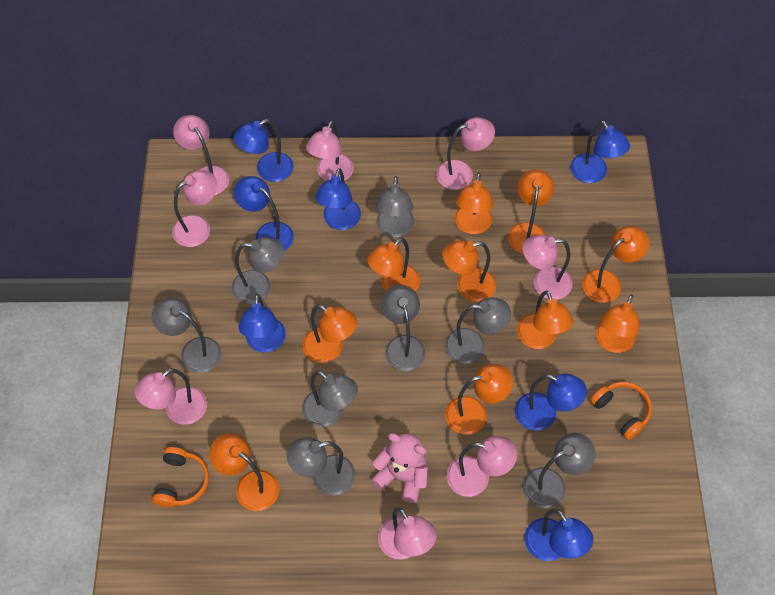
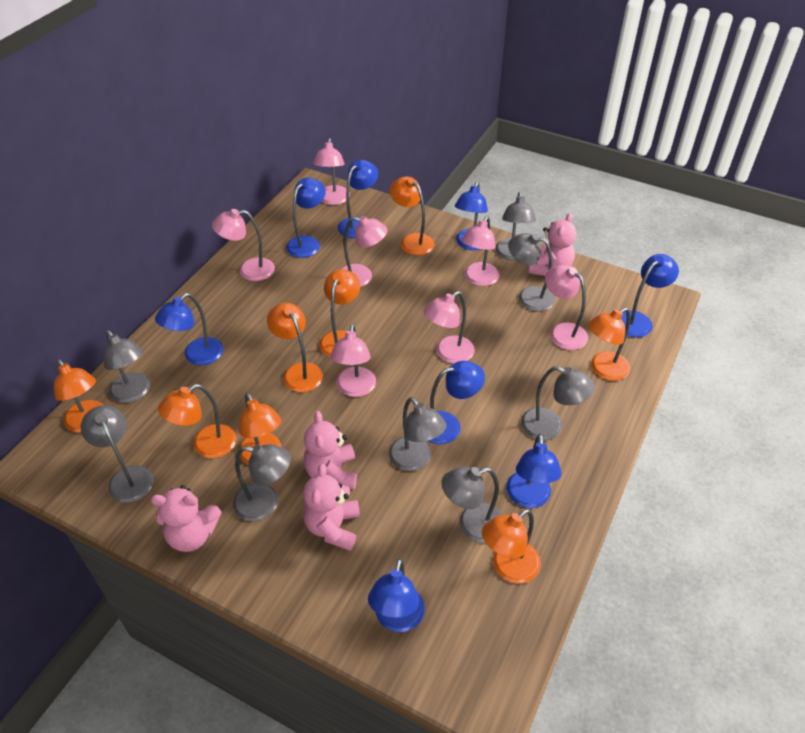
blue lamp: 7 -> 8
orange headphones: 2 -> 0
orange lamp: 10 -> 8
pink lamp: 8 -> 7
pink teddy bear: 1 -> 4

